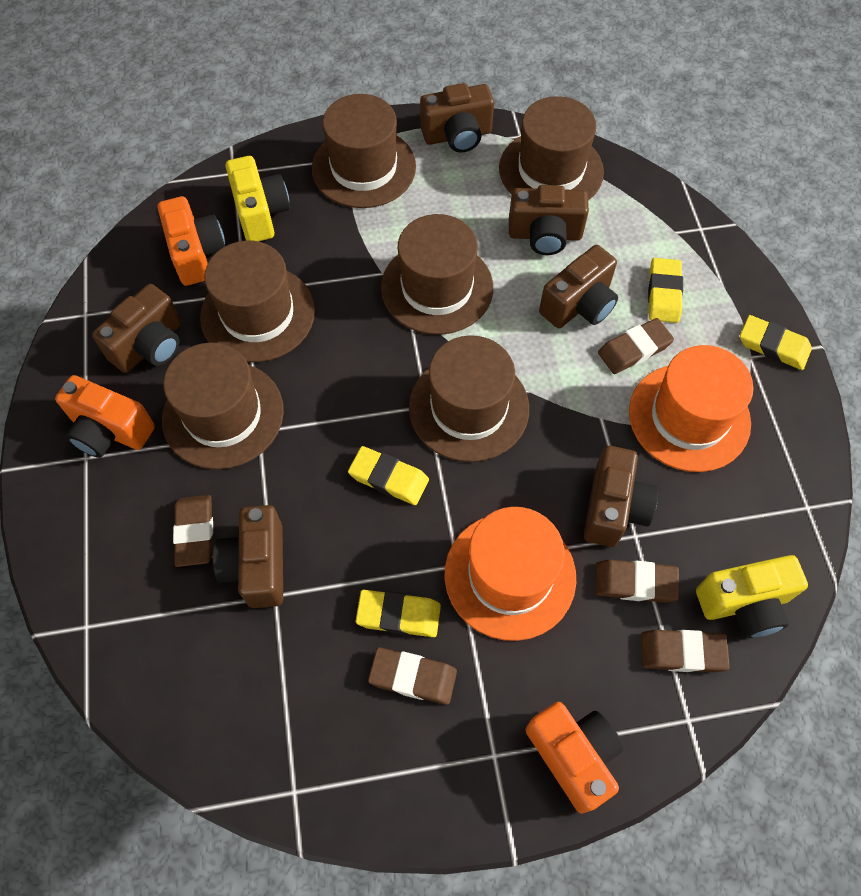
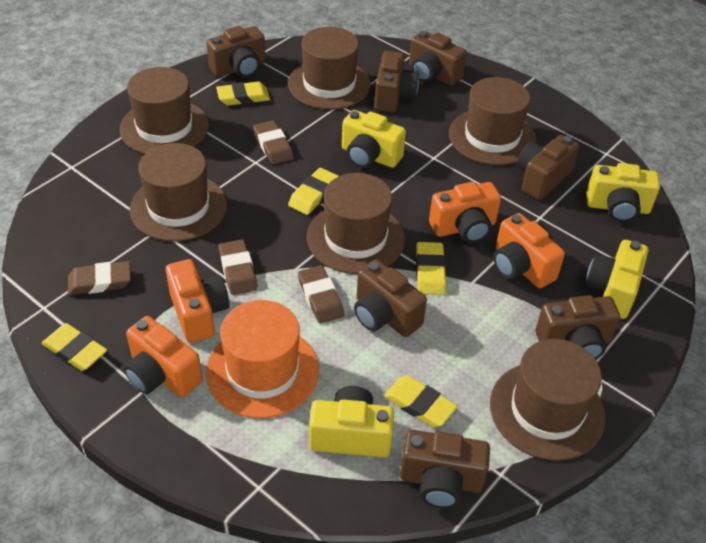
brown camera: 6 -> 7
brown eraser: 5 -> 4
orange camera: 3 -> 4
orange hat: 2 -> 1
yellow camera: 2 -> 4
yellow eraser: 4 -> 5

